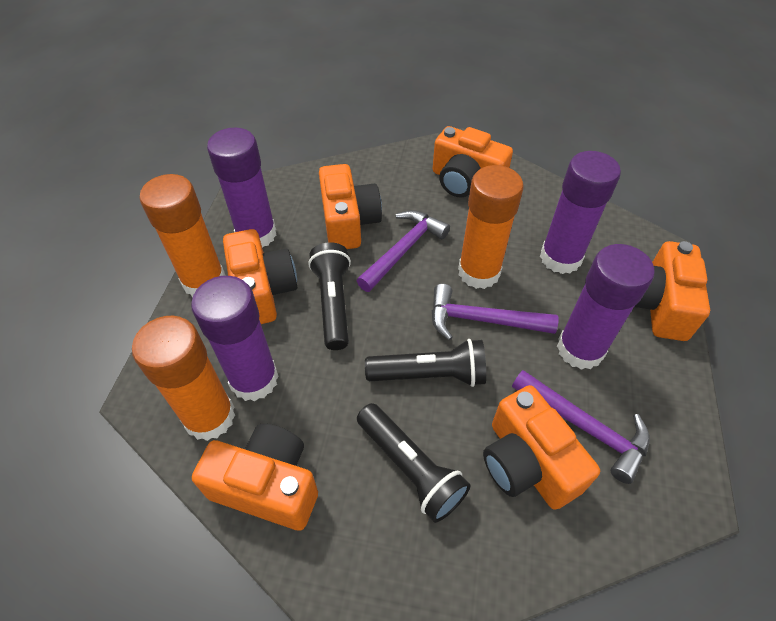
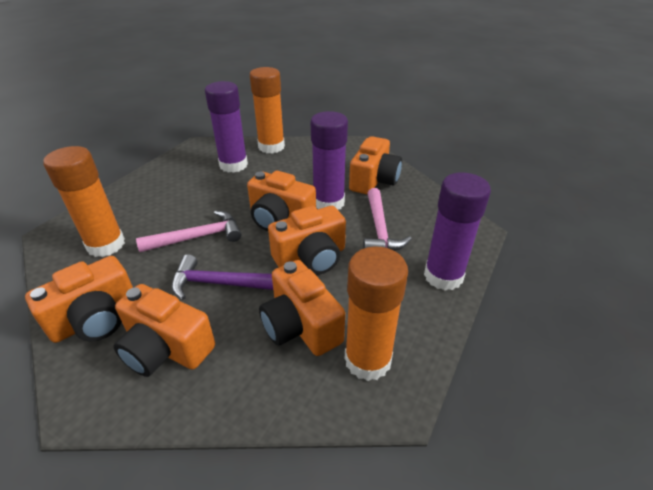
black flashlight: 3 -> 0
pink hammer: 0 -> 2
purple glue stick: 4 -> 3
purple hammer: 3 -> 1

